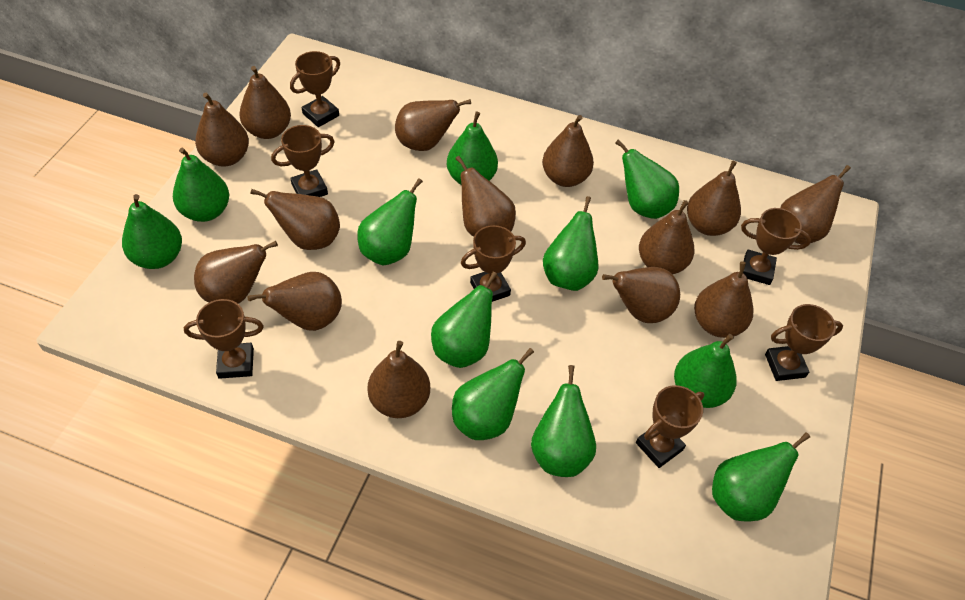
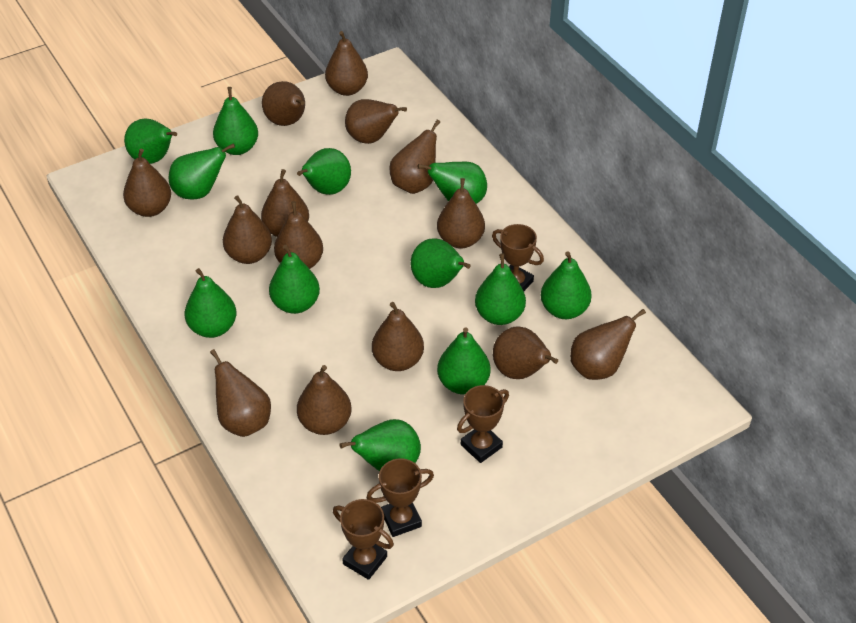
brown trophy: 7 -> 4
green pear: 11 -> 12

